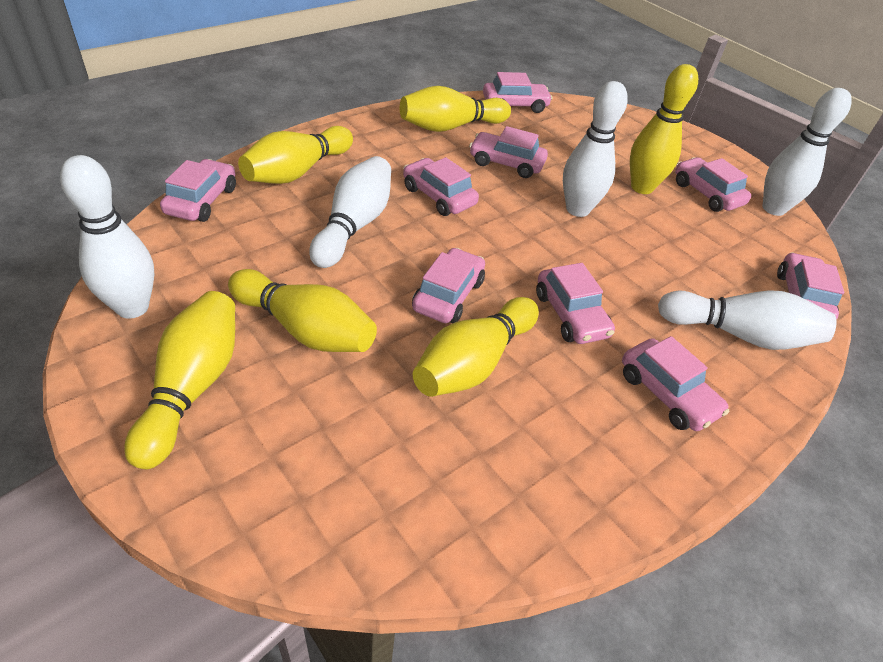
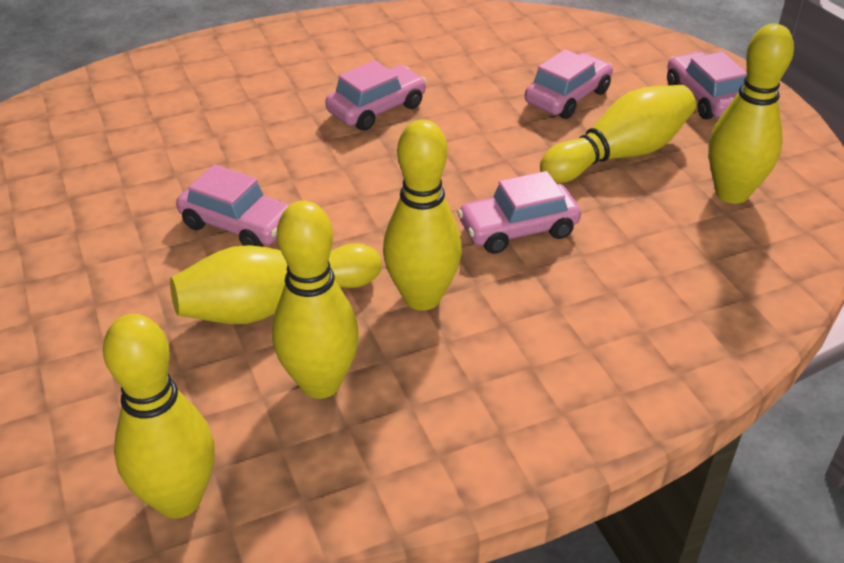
pink car: 9 -> 5
white bowling pin: 5 -> 0

